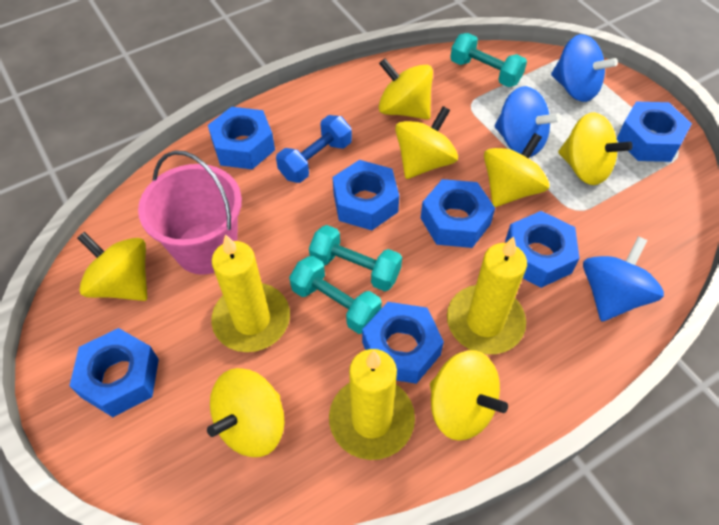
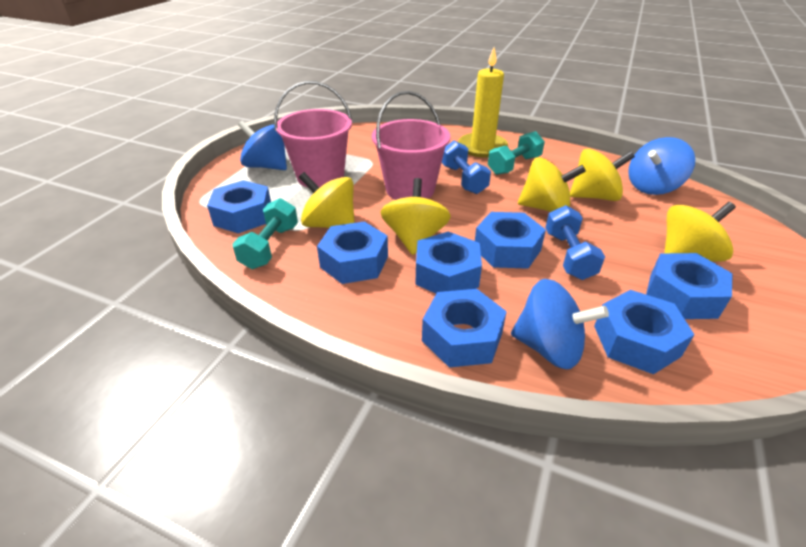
blue dumbbell: 1 -> 2
pink bucket: 1 -> 2
turquoise dumbbell: 3 -> 2
yellow candle: 3 -> 1
yellow spinning top: 7 -> 5

